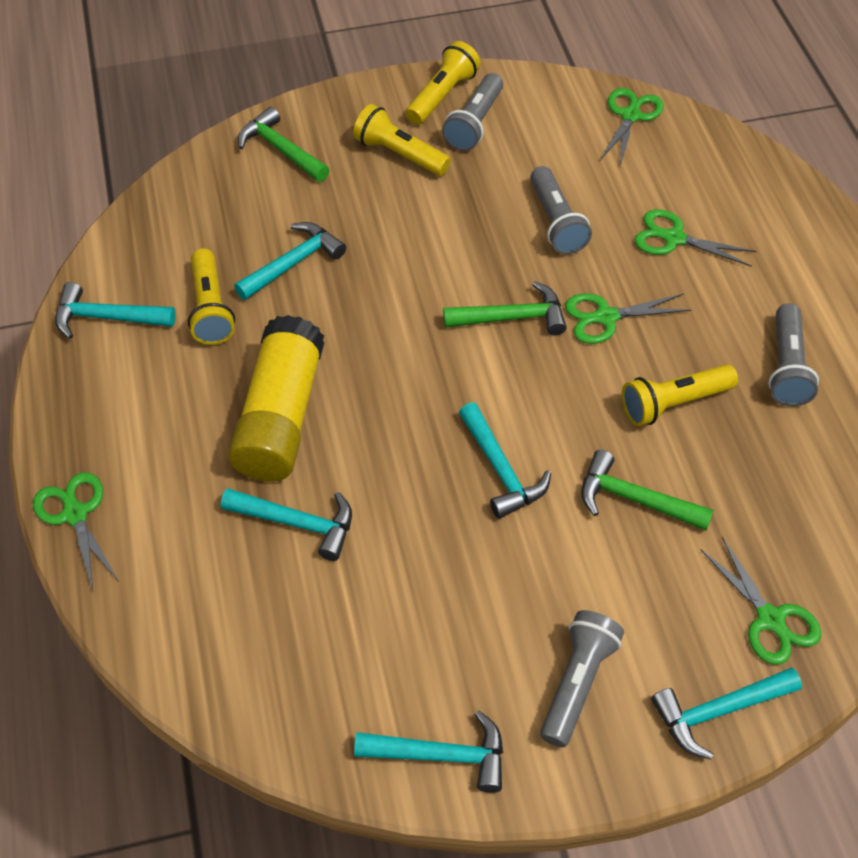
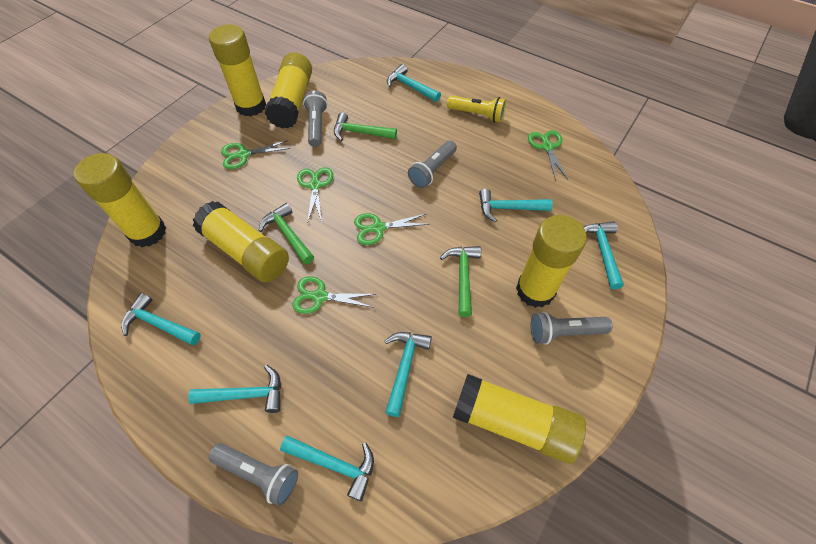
turquoise hammer: 6 -> 7
yellow flashlight: 4 -> 1
yellow glue stick: 1 -> 6

